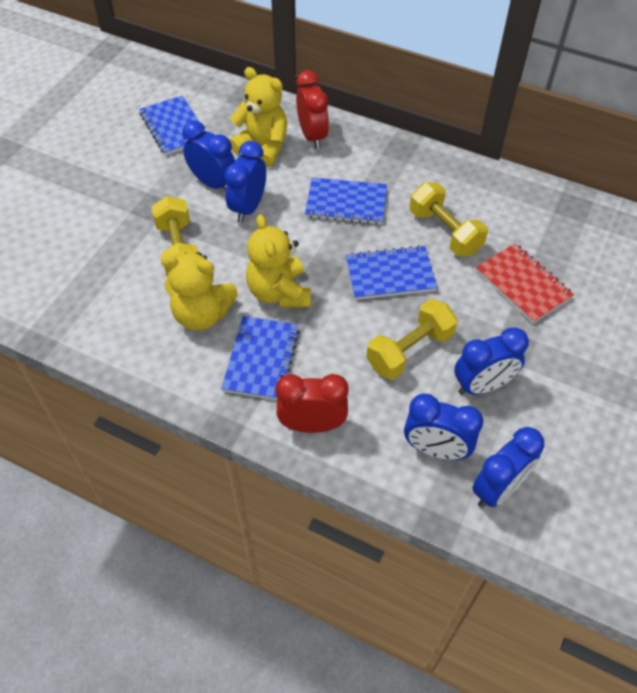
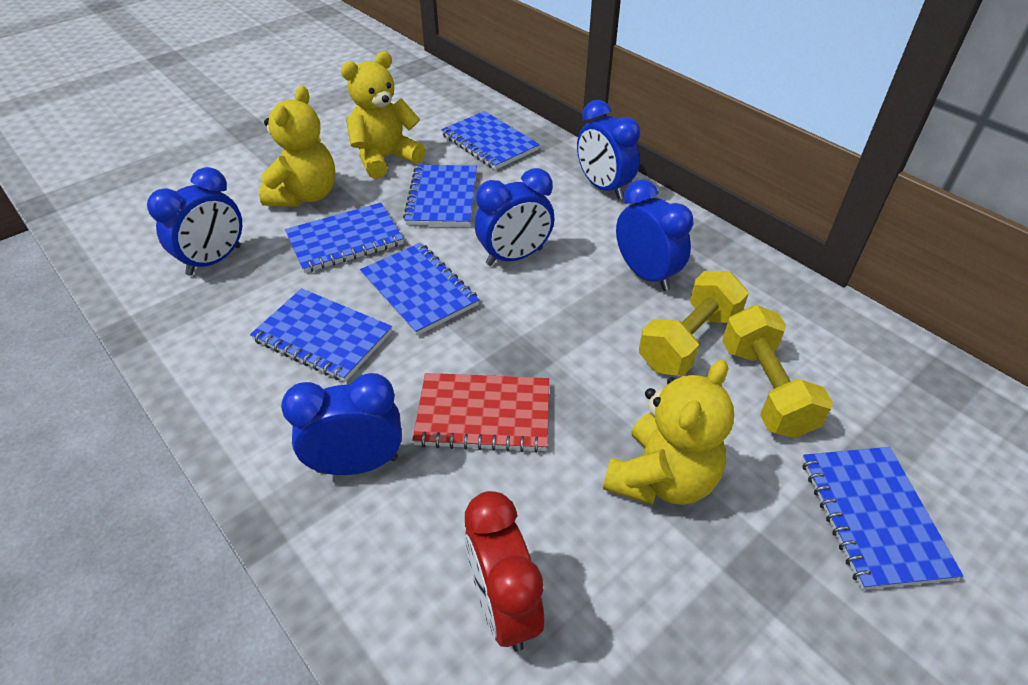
blue notebook: 4 -> 6
red clock: 2 -> 1
yellow dumbbell: 3 -> 2

